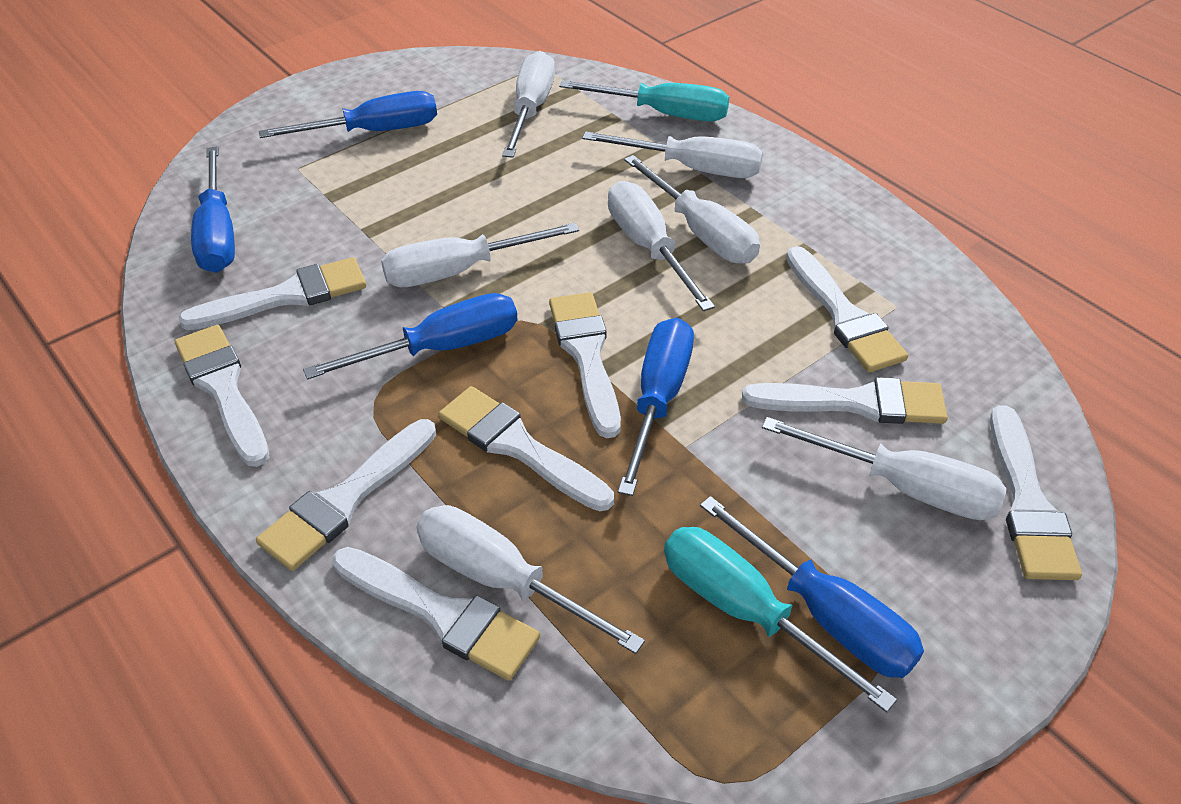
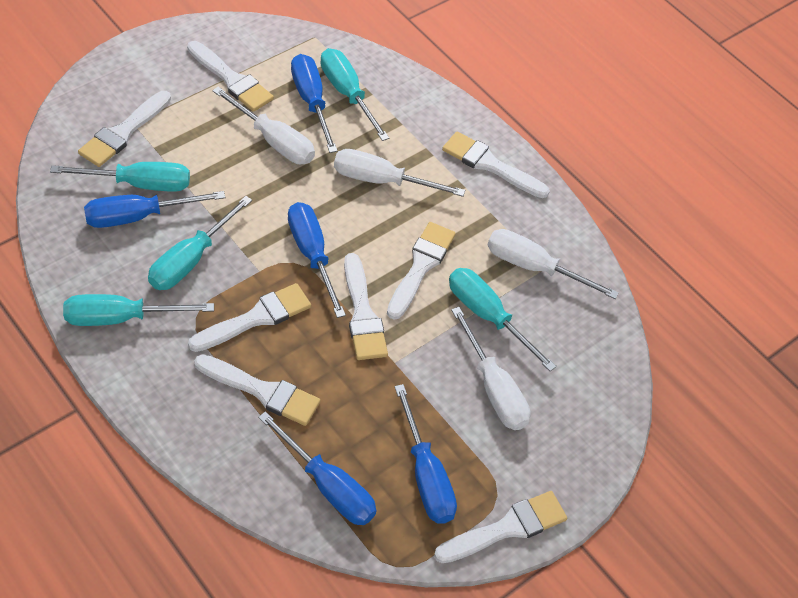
turquoise screwdriver: 2 -> 5
white brush: 9 -> 8
white screwdriver: 7 -> 4

